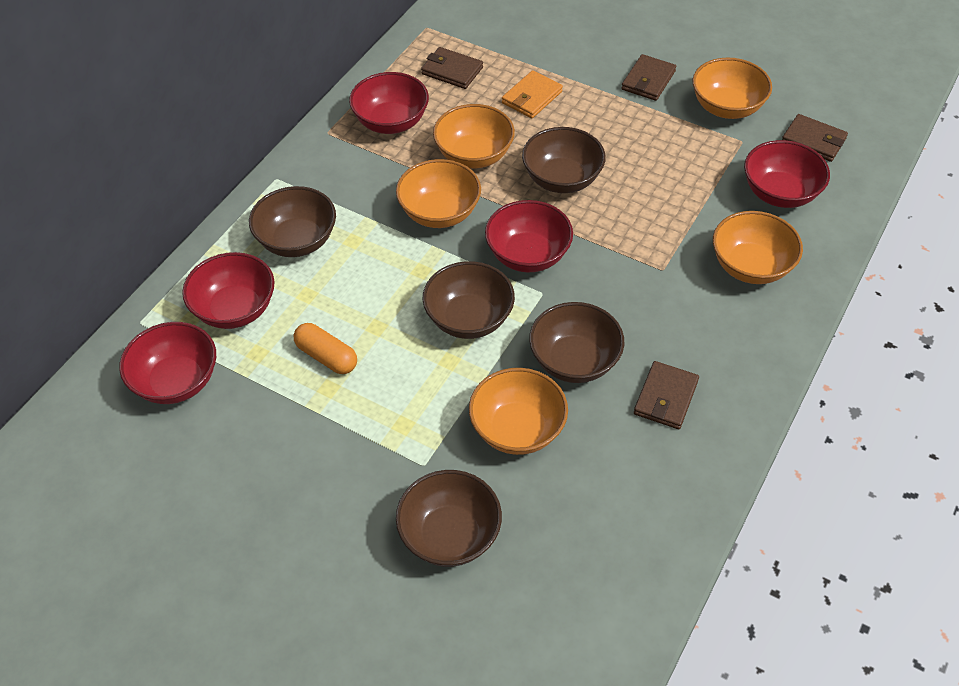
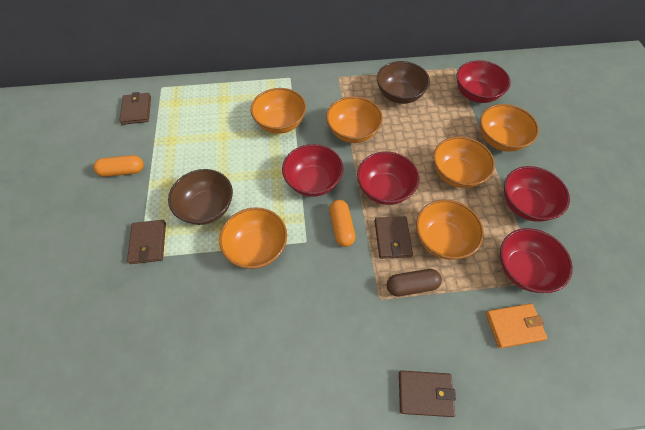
brown bowl: 5 -> 2
brown capsule: 0 -> 1
orange bowl: 5 -> 6
orange capsule: 1 -> 2

